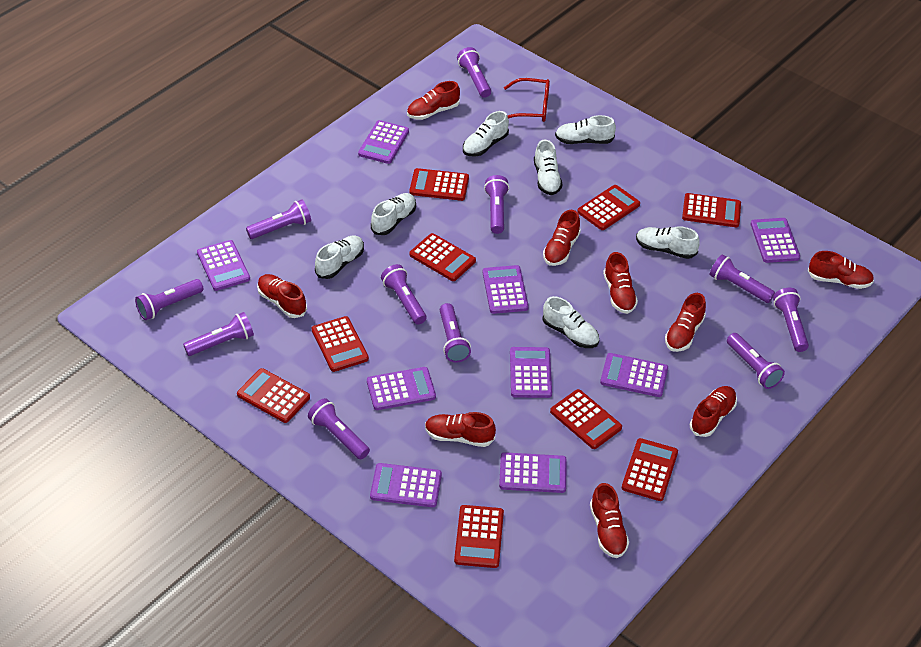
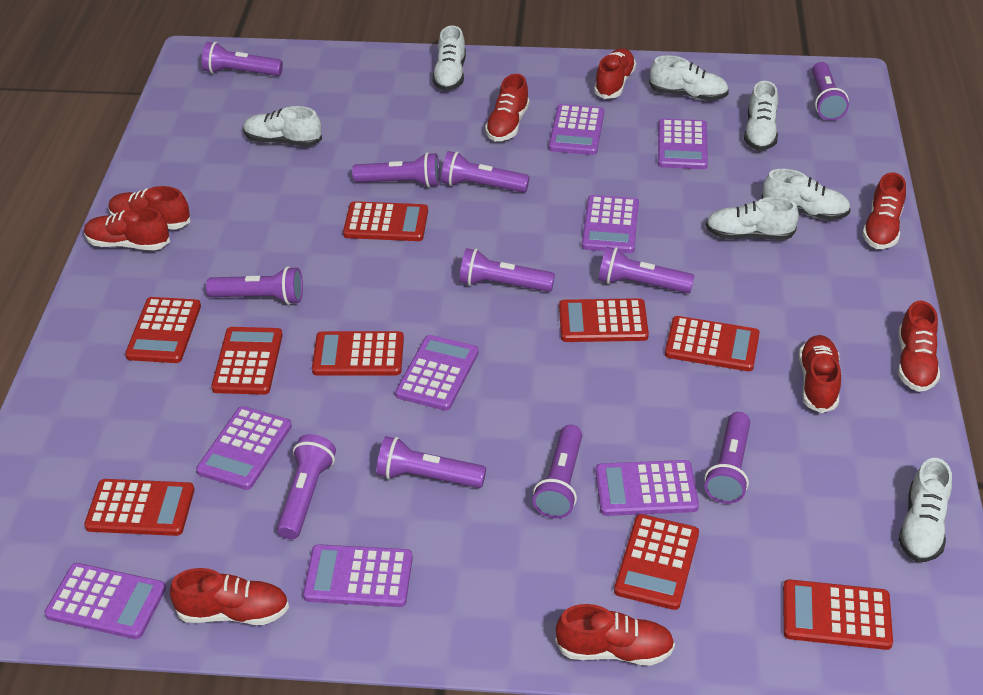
purple calculator: 9 -> 8
red glasses: 1 -> 0

